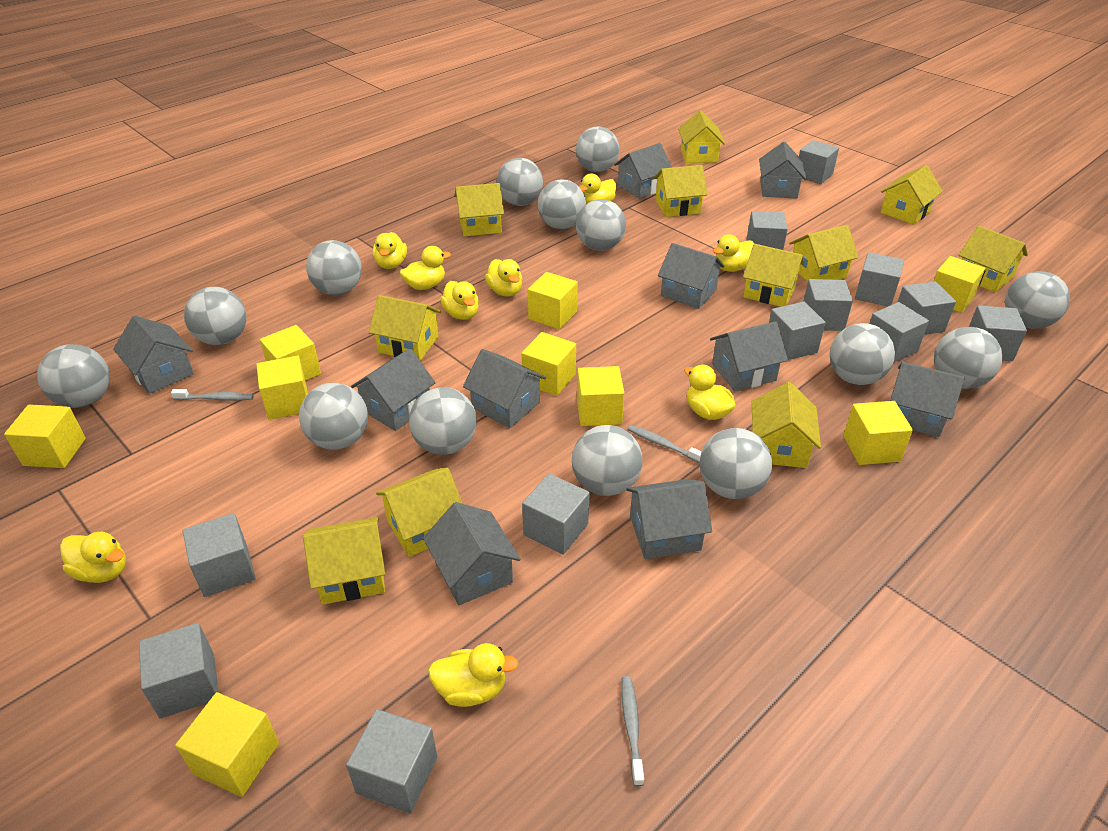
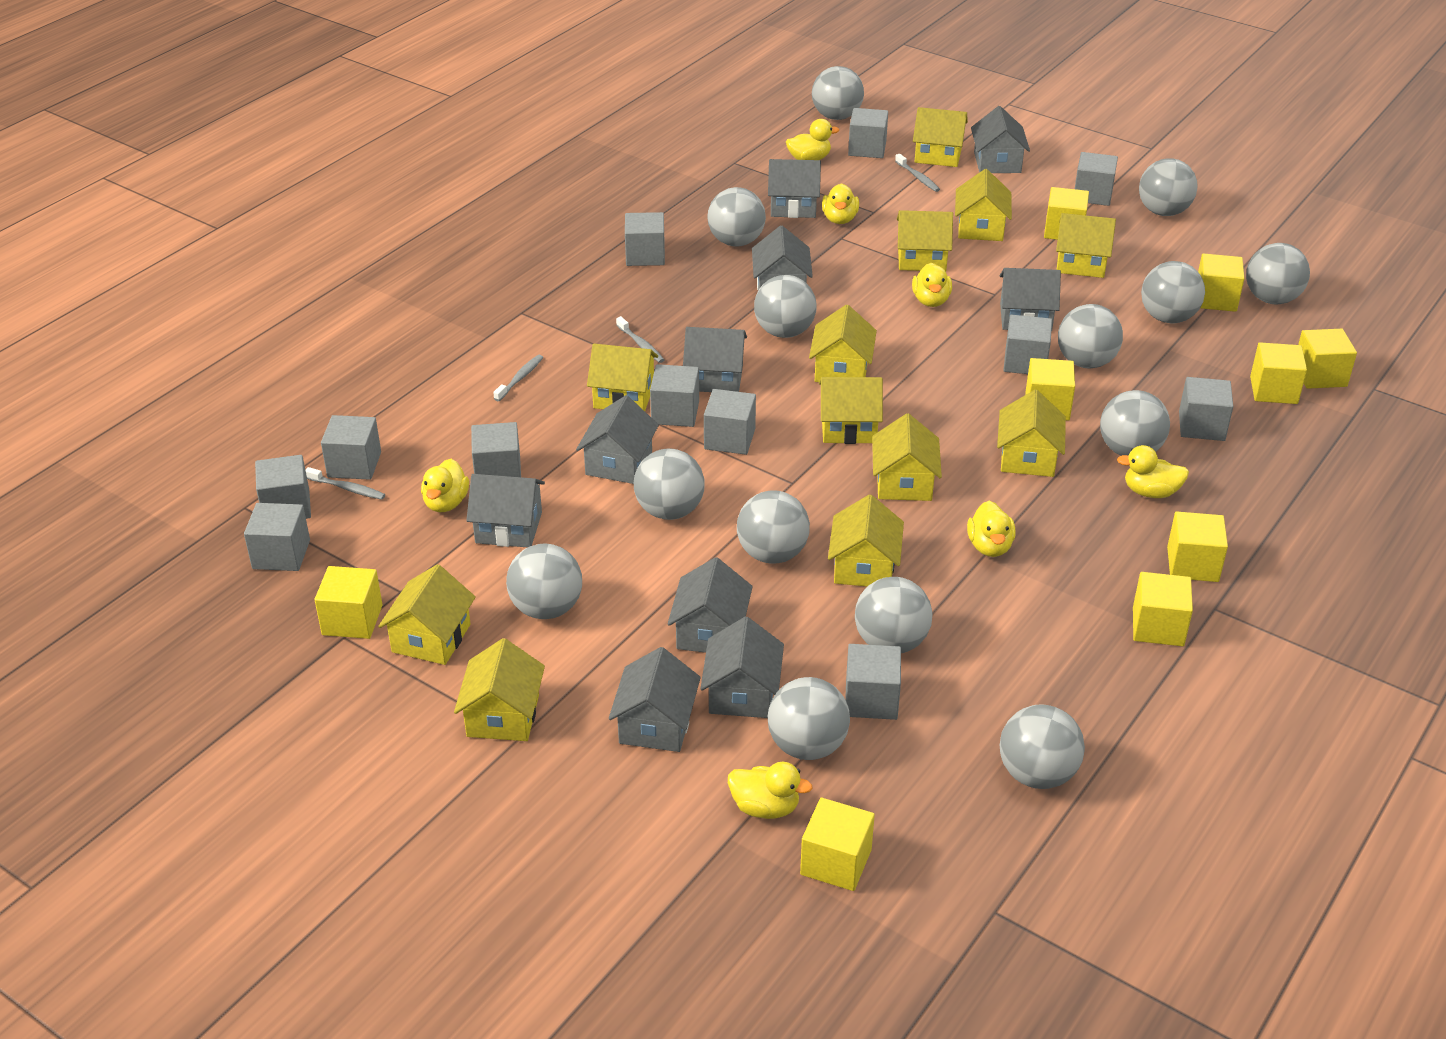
grey toothbrush: 3 -> 4
yellow duck: 9 -> 7
yellow house: 11 -> 12

